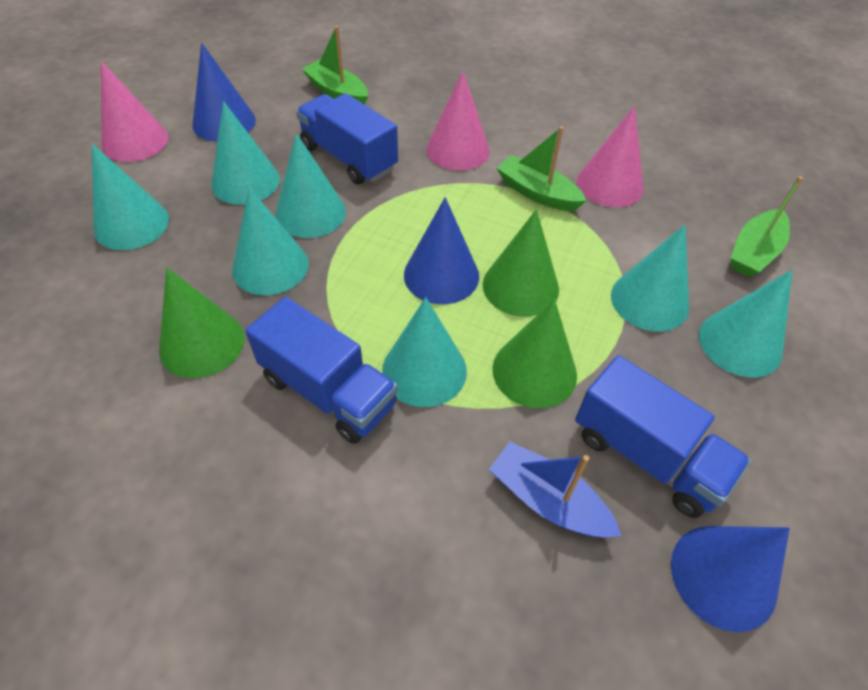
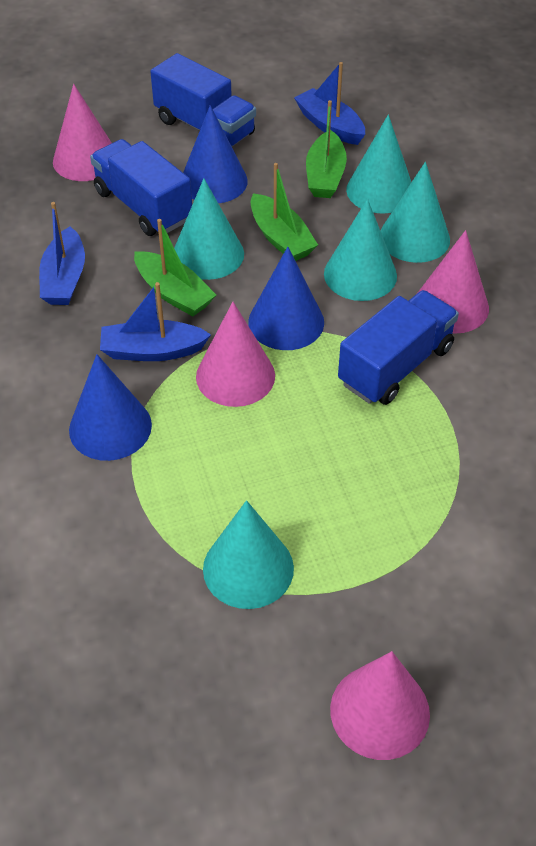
blue boat: 1 -> 3
green cone: 3 -> 0
pink cone: 3 -> 4
turquoise cone: 7 -> 5

